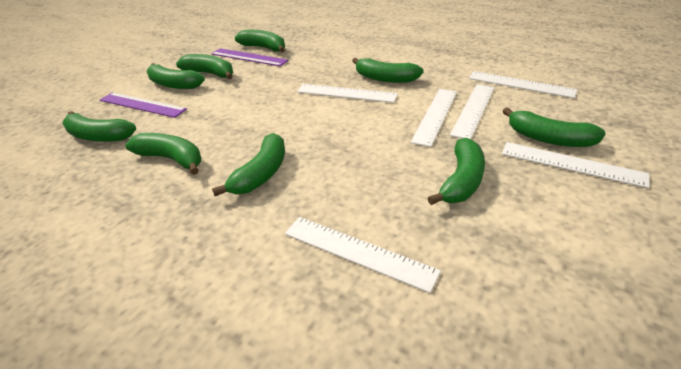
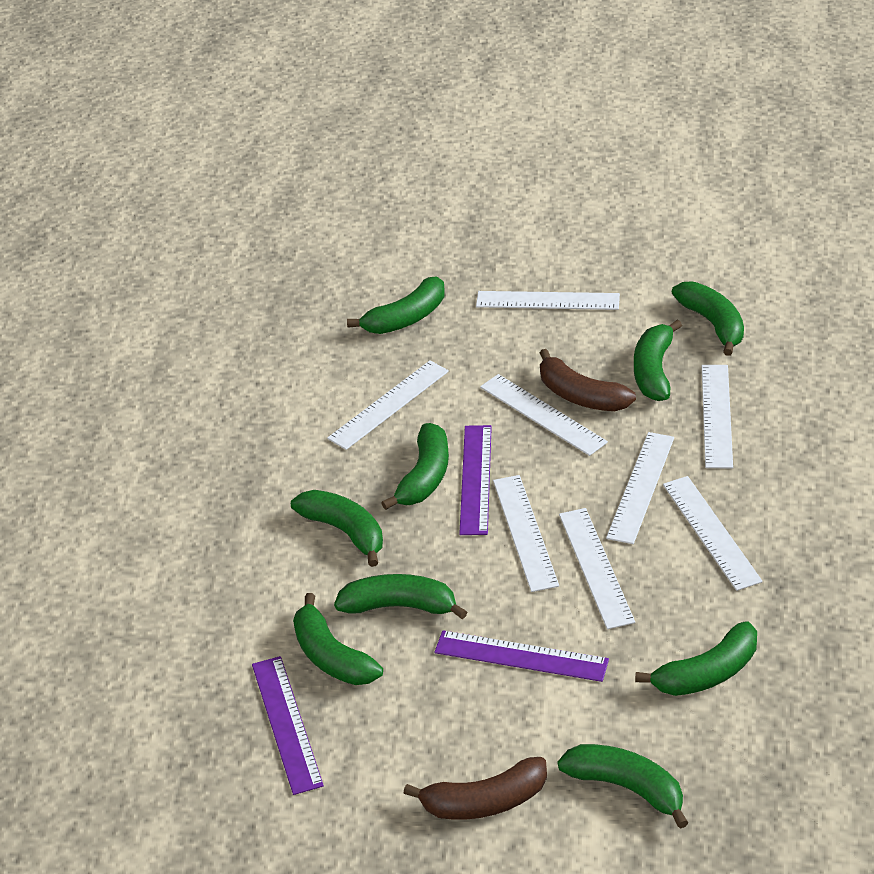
brown banana: 0 -> 2
purple ruler: 2 -> 3
white ruler: 6 -> 8

